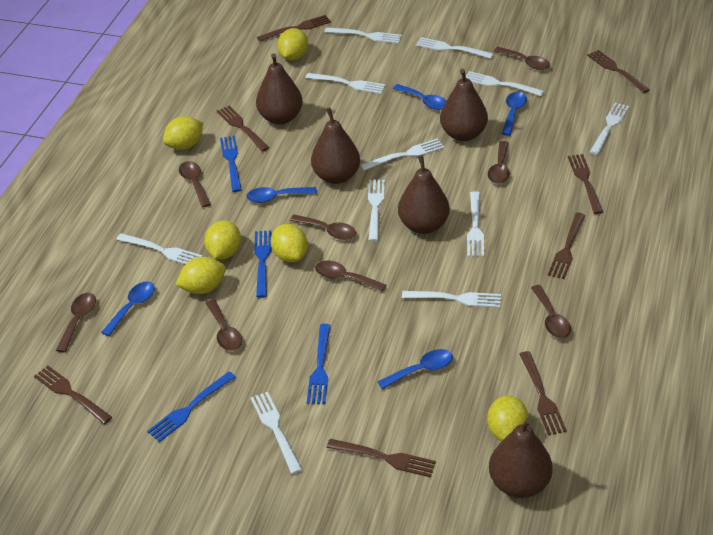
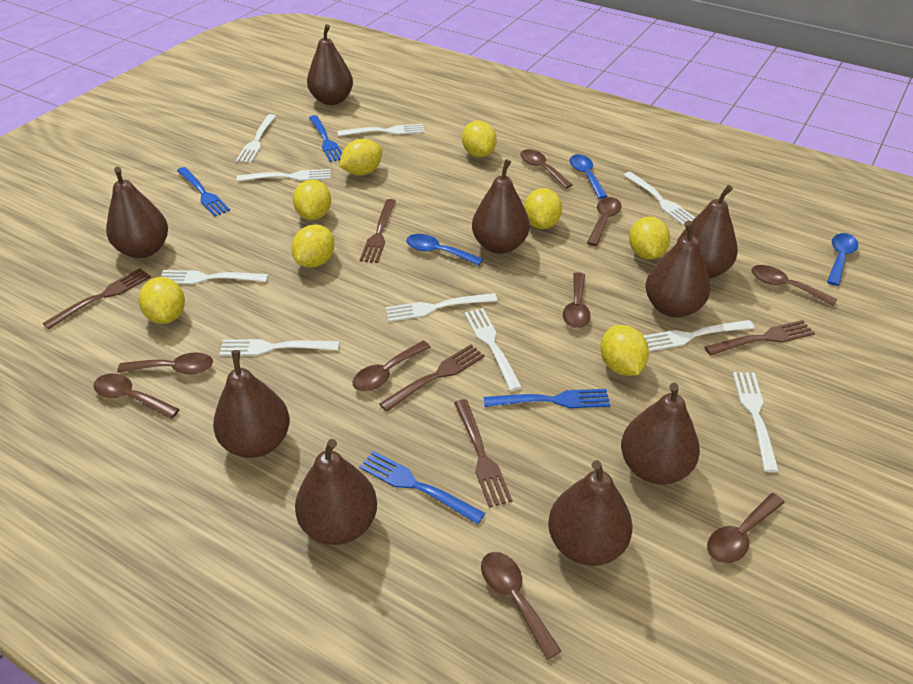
blue spoon: 5 -> 3
brown fork: 8 -> 5
brown pear: 5 -> 9
brown spoon: 8 -> 9
white fork: 11 -> 10
yellow lemon: 6 -> 8

